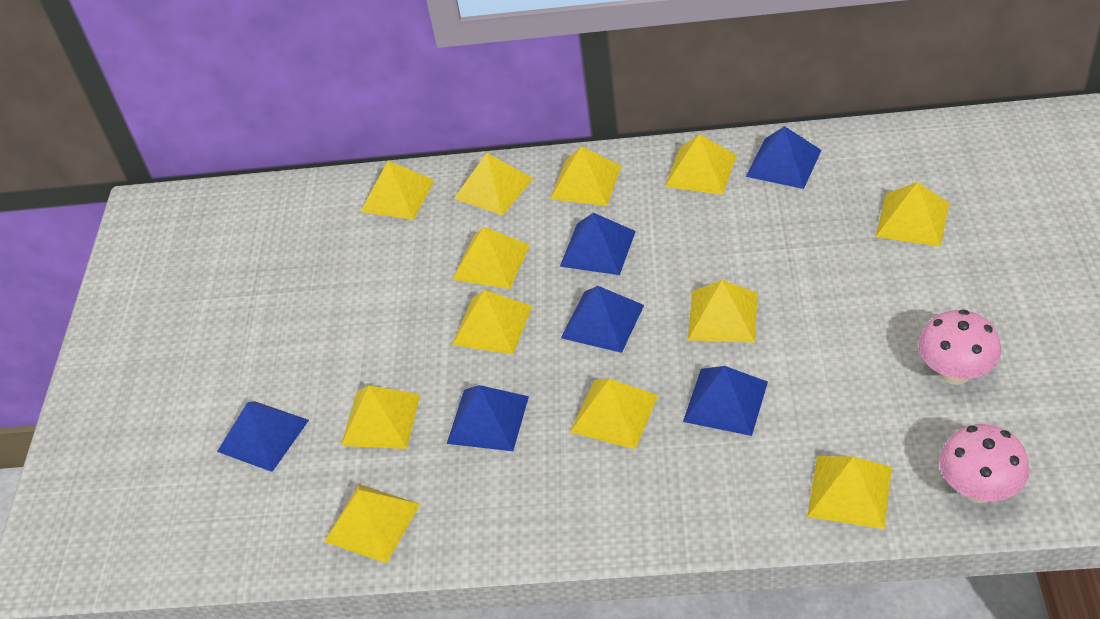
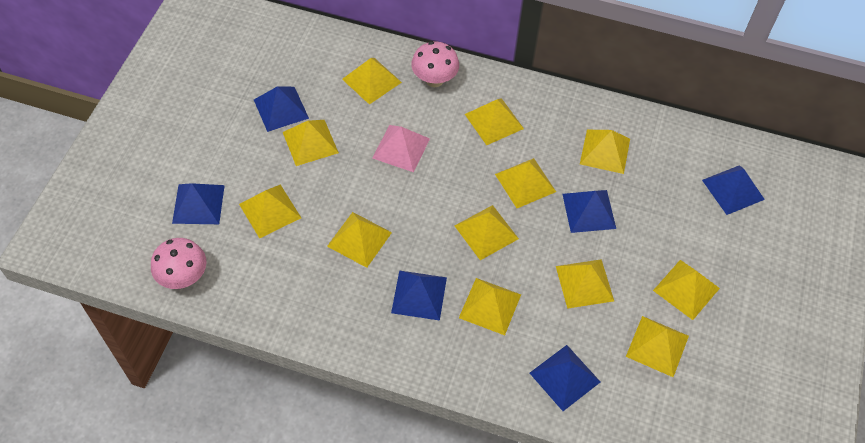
pink pyramid: 0 -> 1

